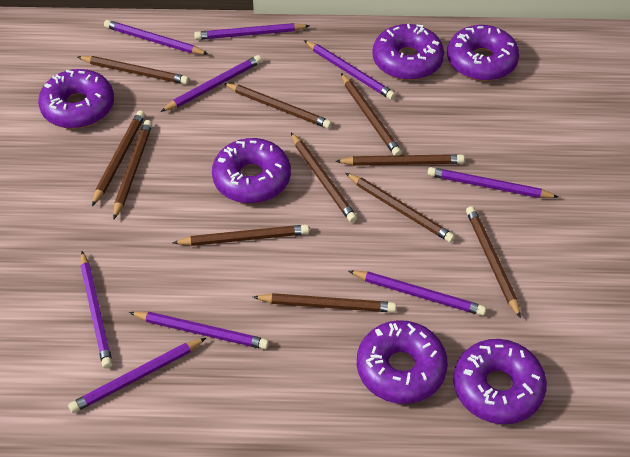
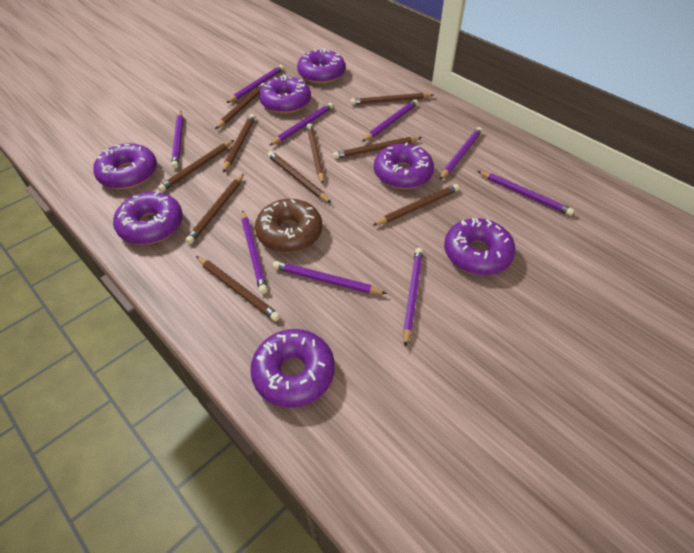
brown donut: 0 -> 1
brown pencil: 11 -> 10
purple donut: 6 -> 7

